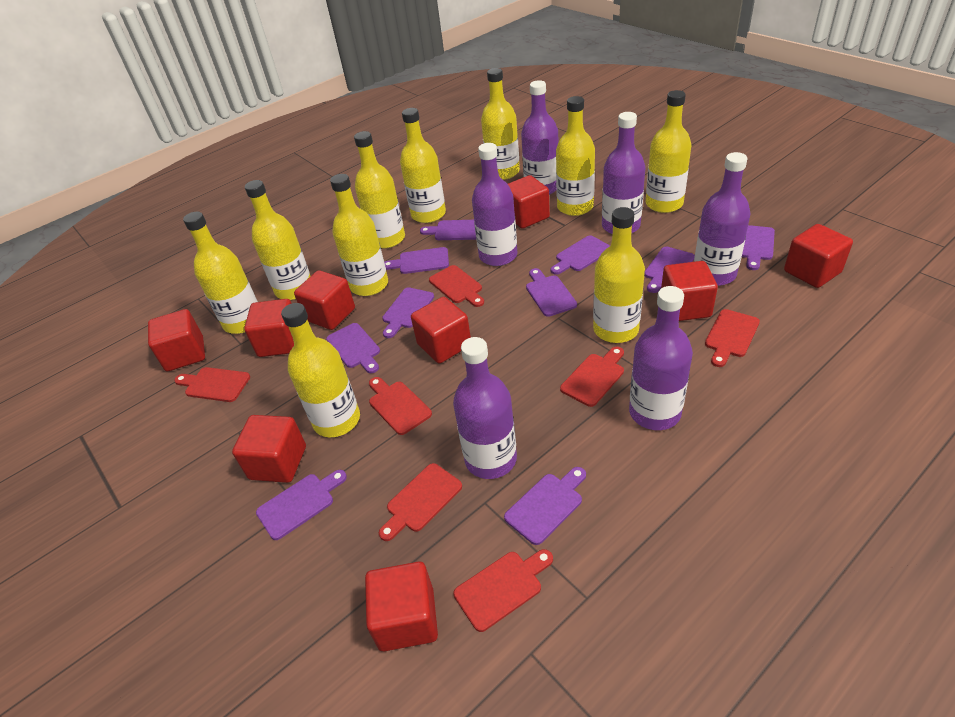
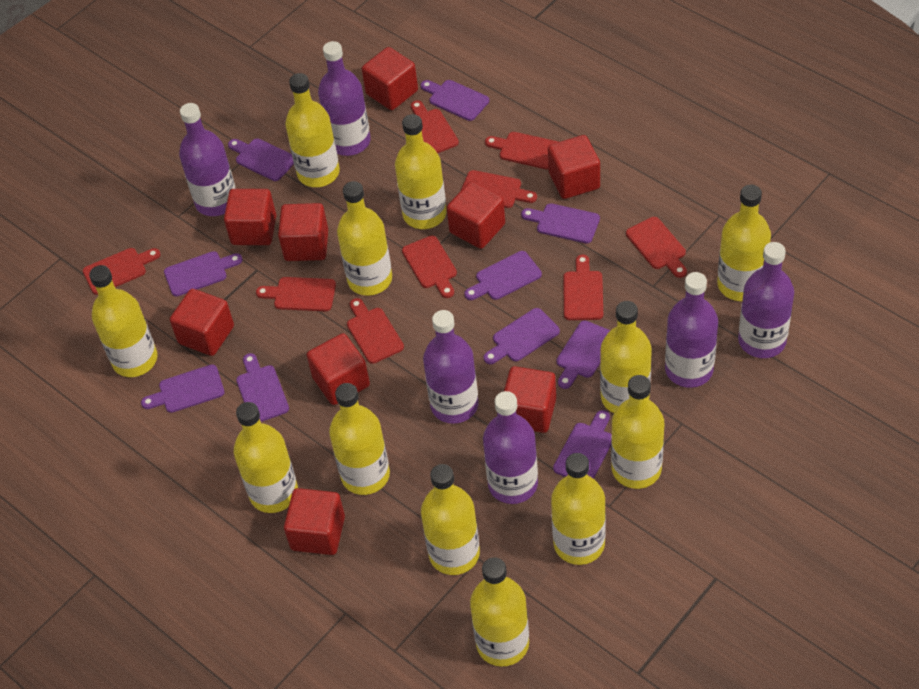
red cutting board: 7 -> 9
yellow bottle: 10 -> 12

